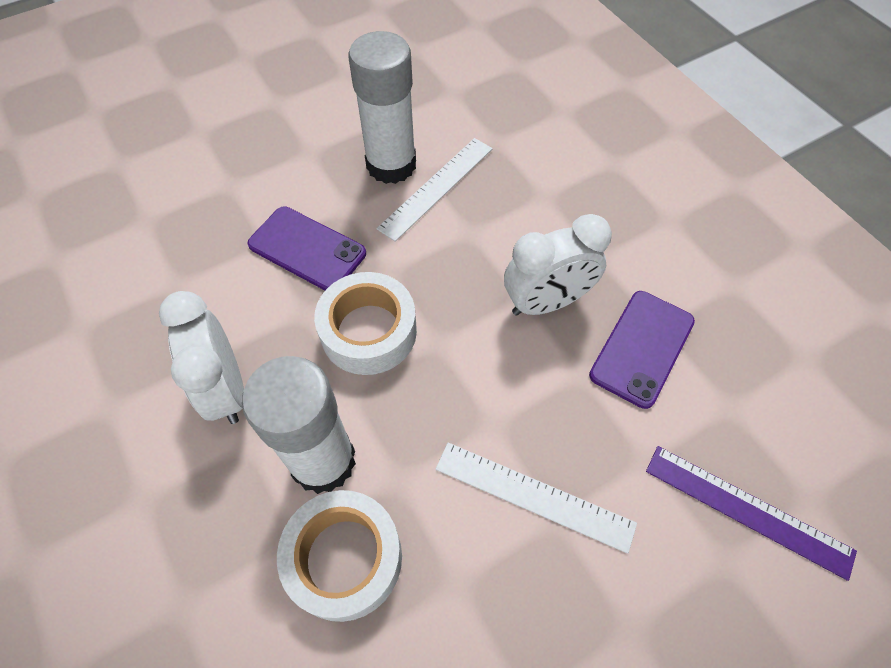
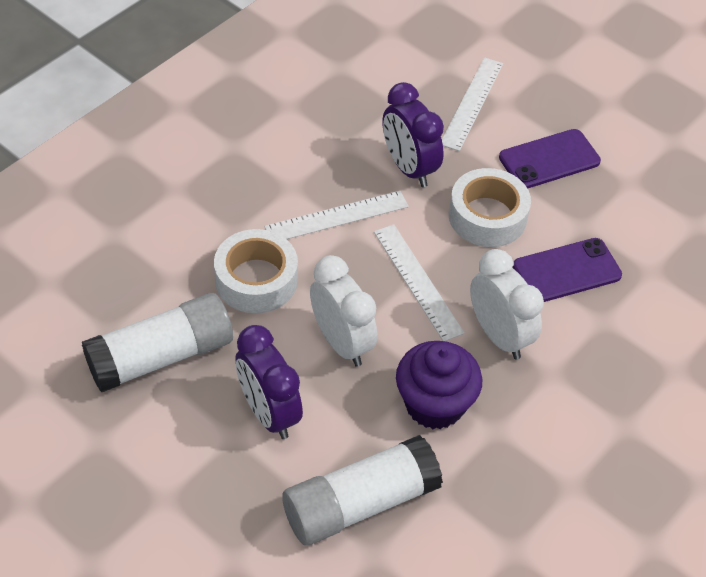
purple clock: 0 -> 2
purple cupcake: 0 -> 1
purple ruler: 1 -> 0
white ruler: 2 -> 3

